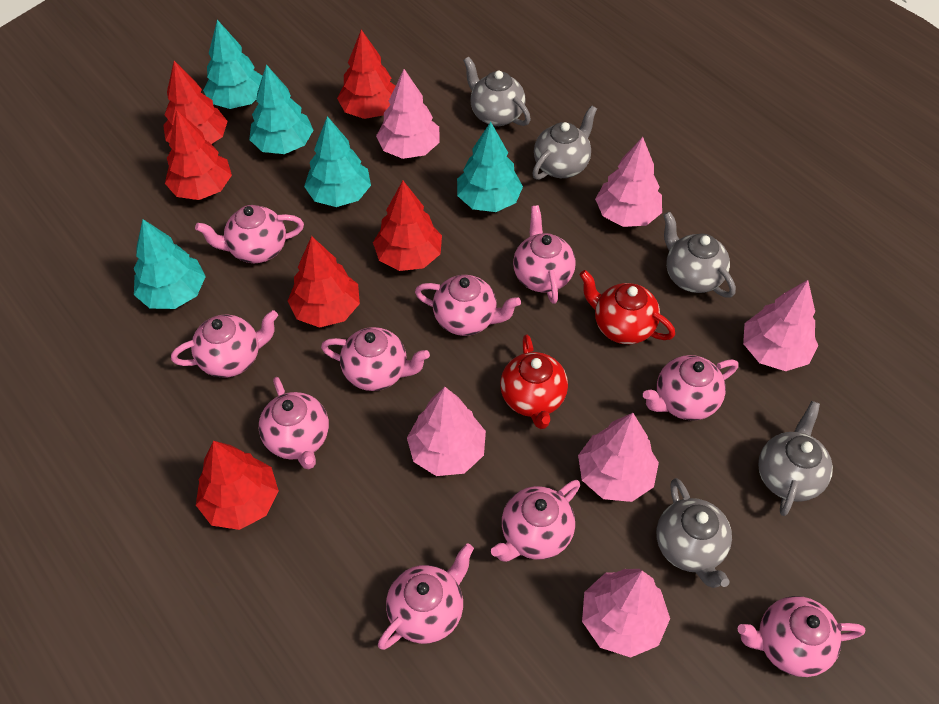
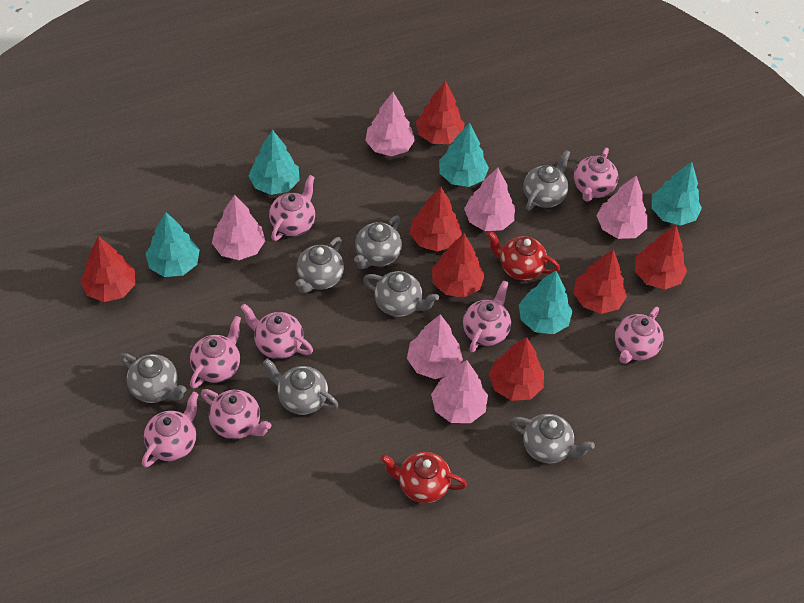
grey teapot: 5 -> 7
pink teapot: 10 -> 8
red tree: 6 -> 7

